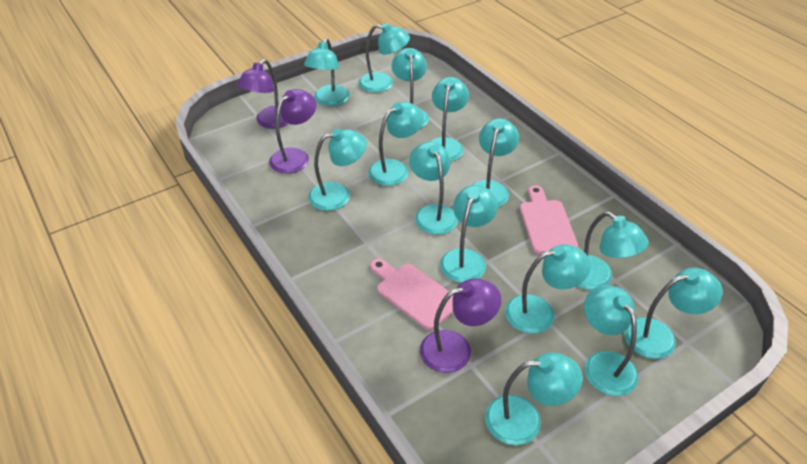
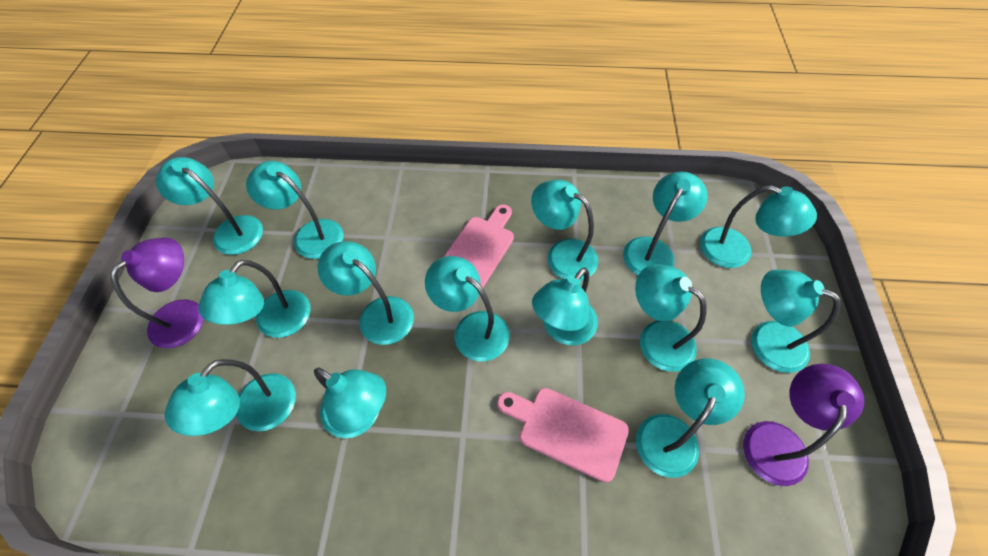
purple lamp: 3 -> 2

